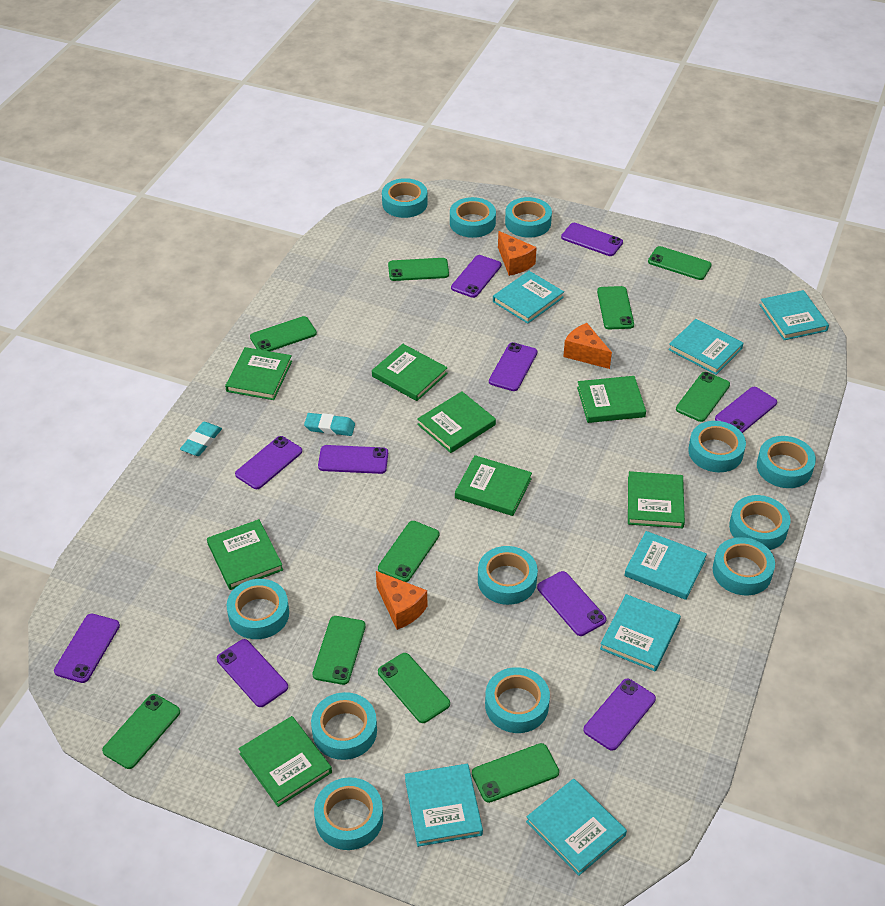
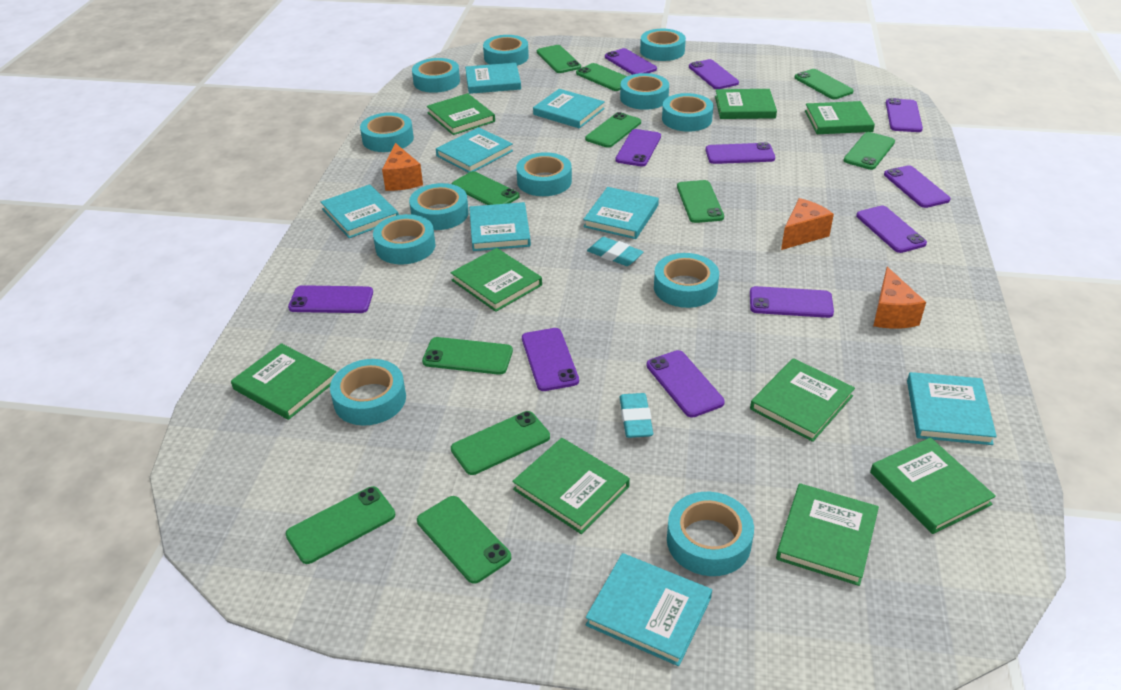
green book: 8 -> 9
green phone: 10 -> 11
purple phone: 10 -> 11
turquoise book: 7 -> 8

